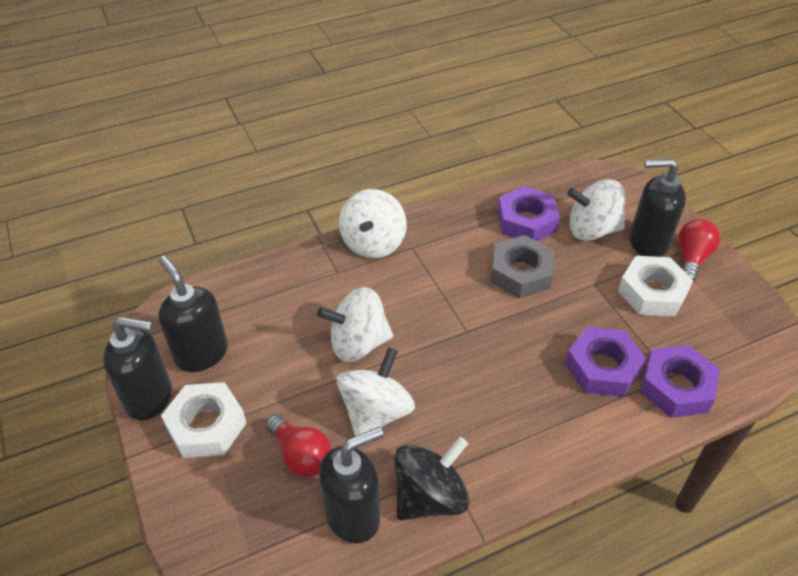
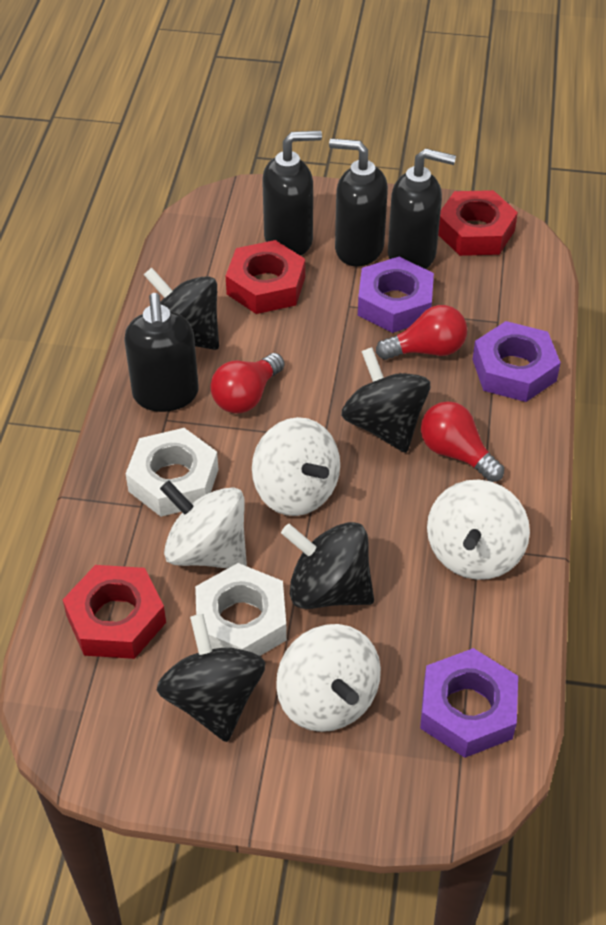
black spinning top: 1 -> 4
grey nut: 1 -> 0
red light bulb: 2 -> 3
red nut: 0 -> 3

